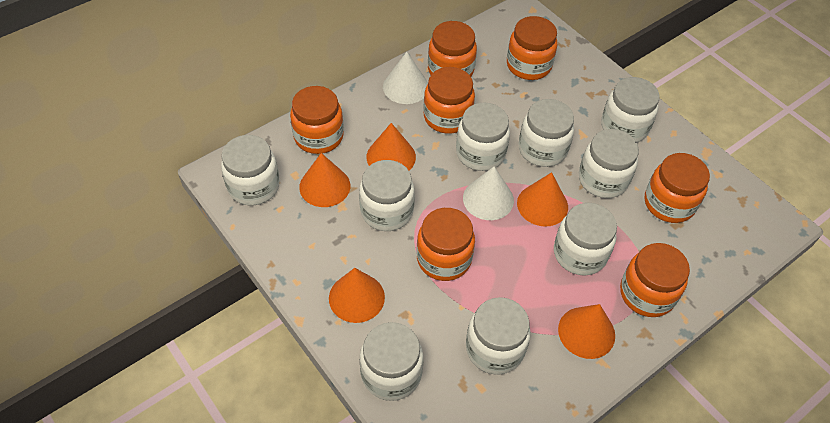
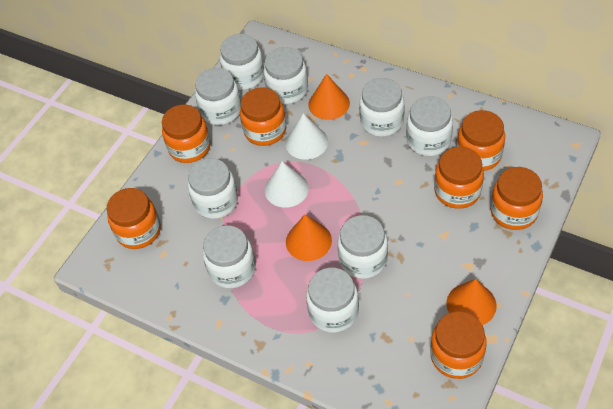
orange cone: 5 -> 3

